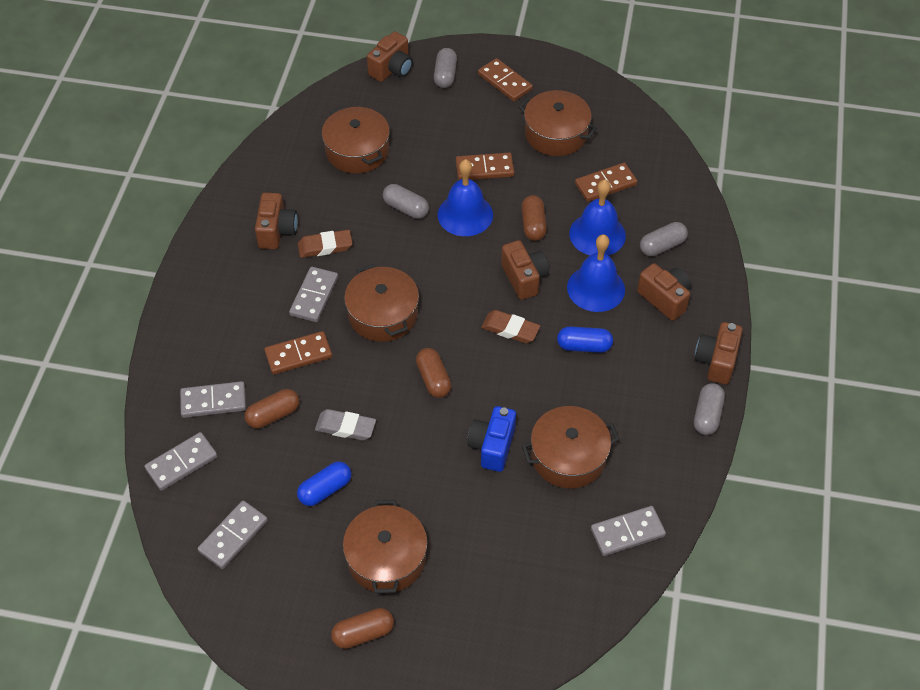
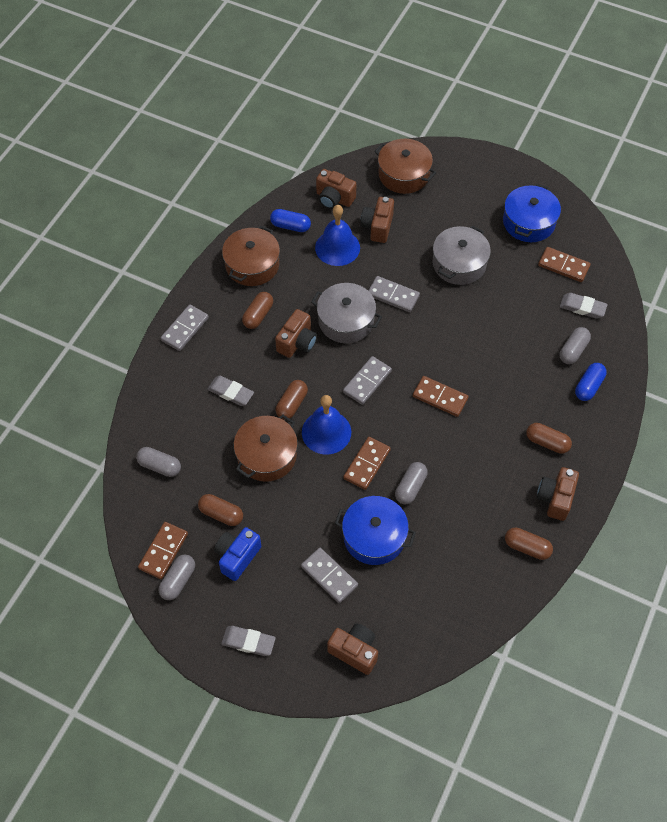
blue bell: 3 -> 2
blue pot: 0 -> 2
brown capsule: 4 -> 5
brown eraser: 2 -> 0
brown pot: 5 -> 3
grey domino: 5 -> 4
grey eraser: 1 -> 3
grey pot: 0 -> 2

